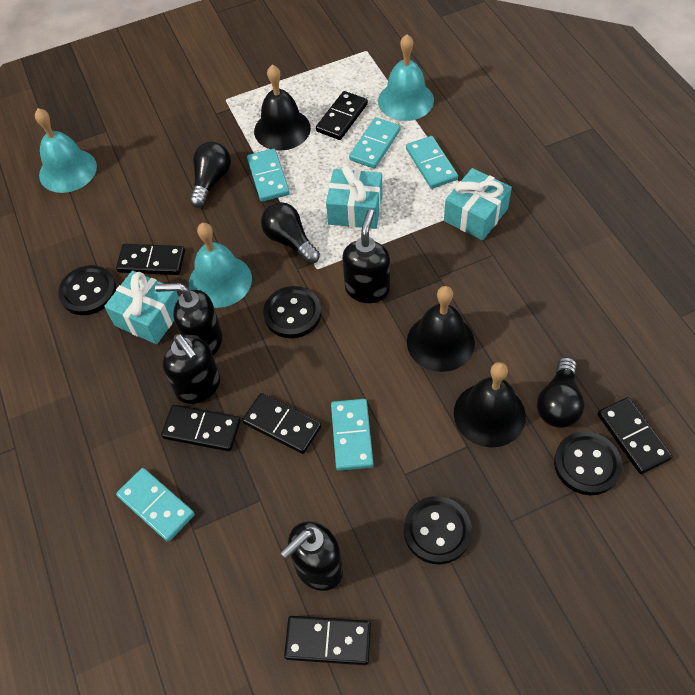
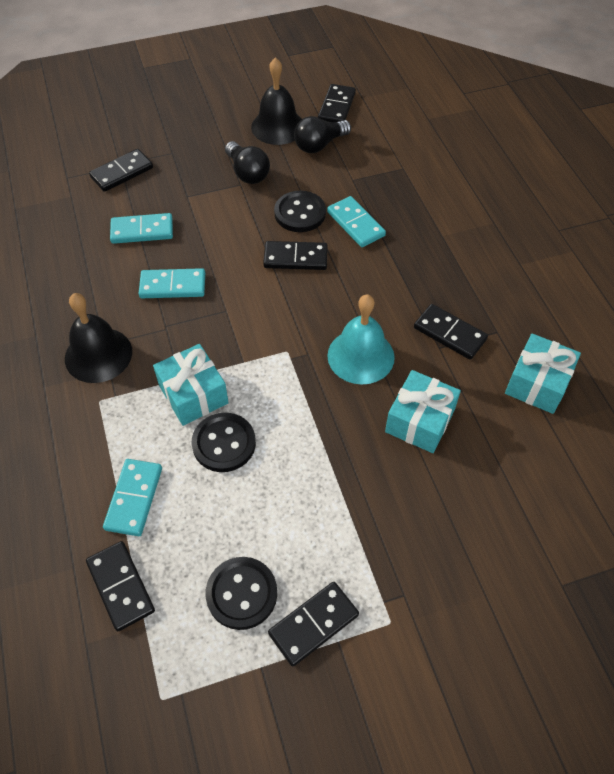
black bell: 3 -> 2
black button: 4 -> 3
black light bulb: 3 -> 2
black soap dispenser: 4 -> 0
turquoise bell: 3 -> 1
turquoise domino: 5 -> 4

